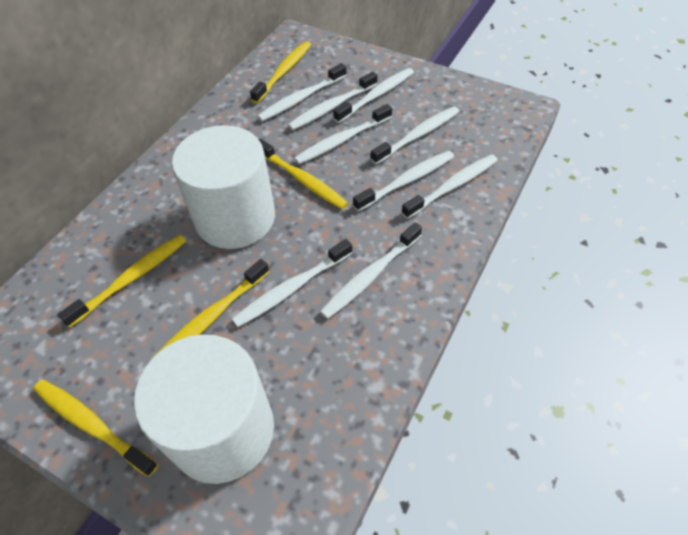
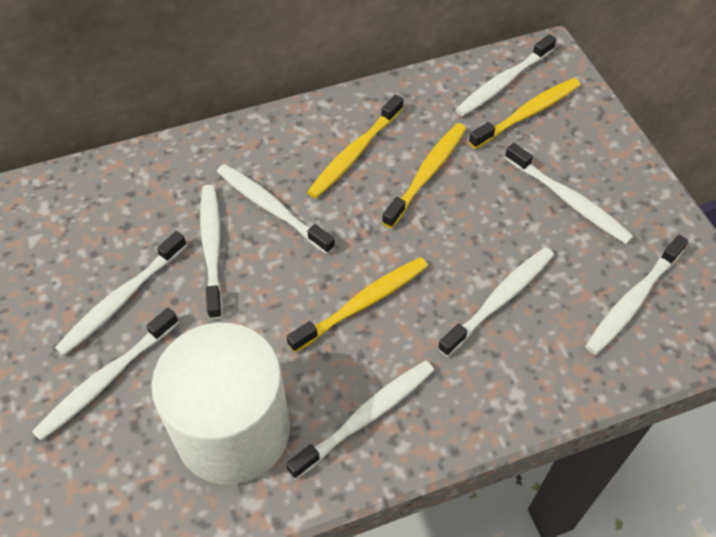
white cylinder: 2 -> 1
yellow toothbrush: 5 -> 4

